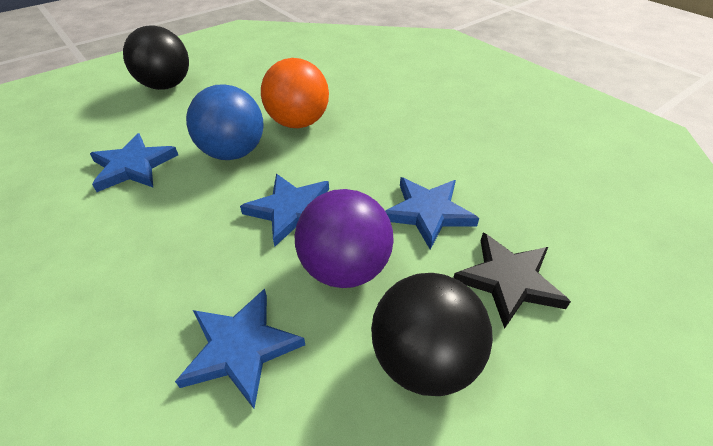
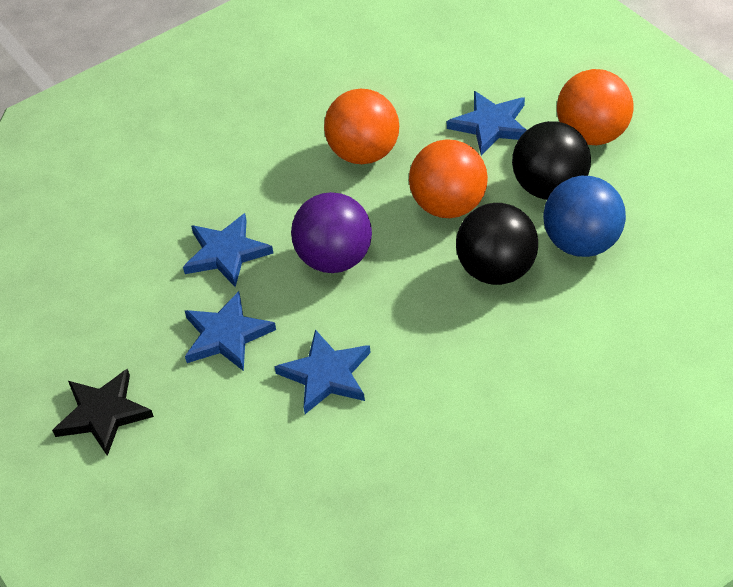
orange ball: 1 -> 3

